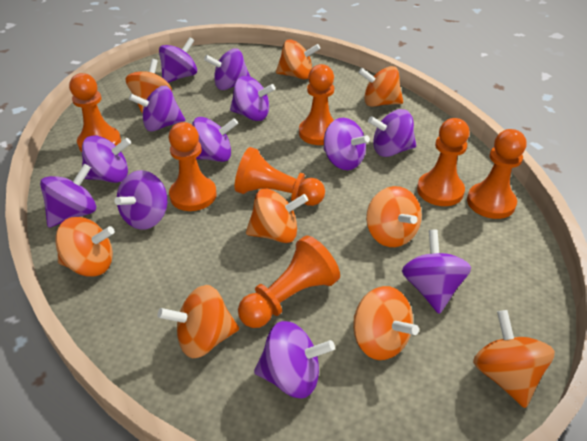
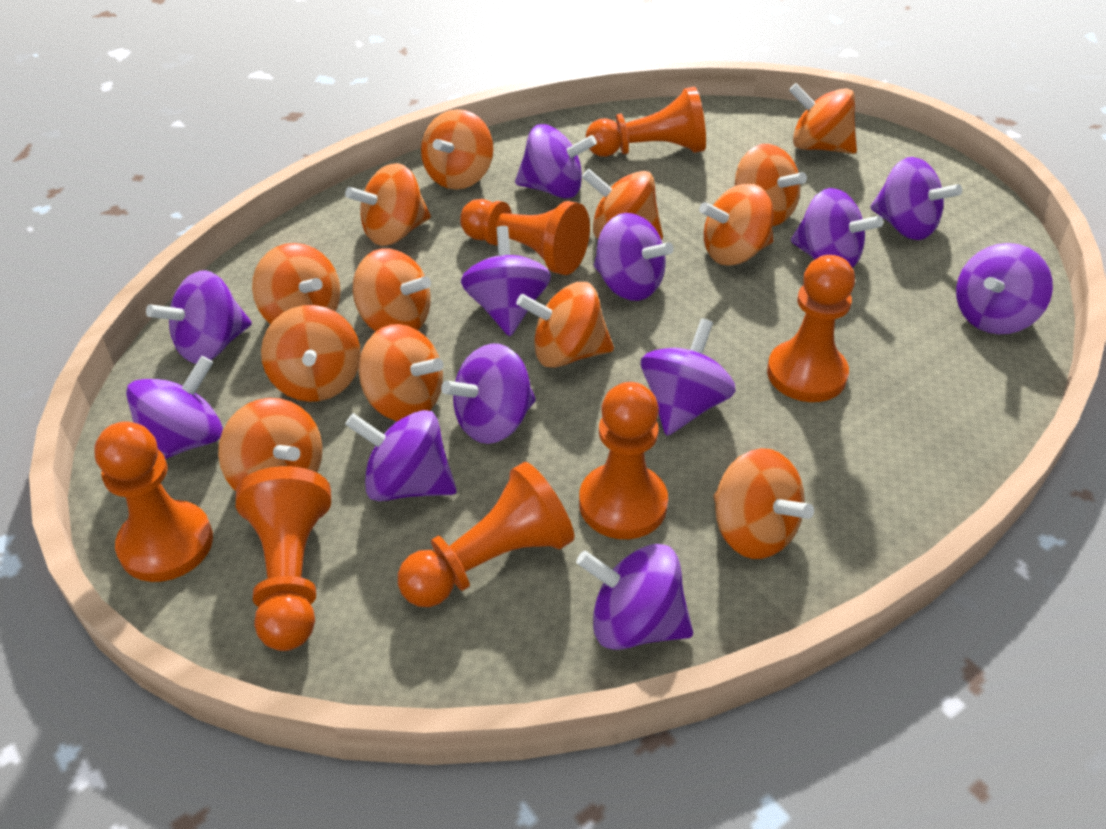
orange spinning top: 9 -> 13

